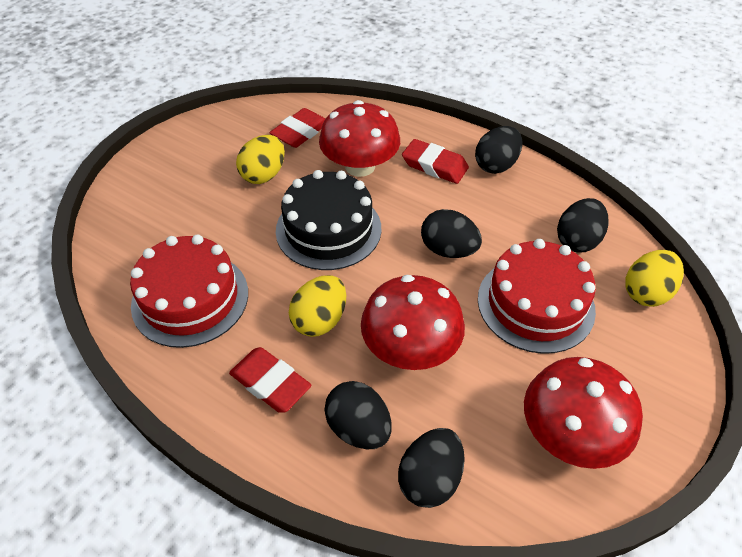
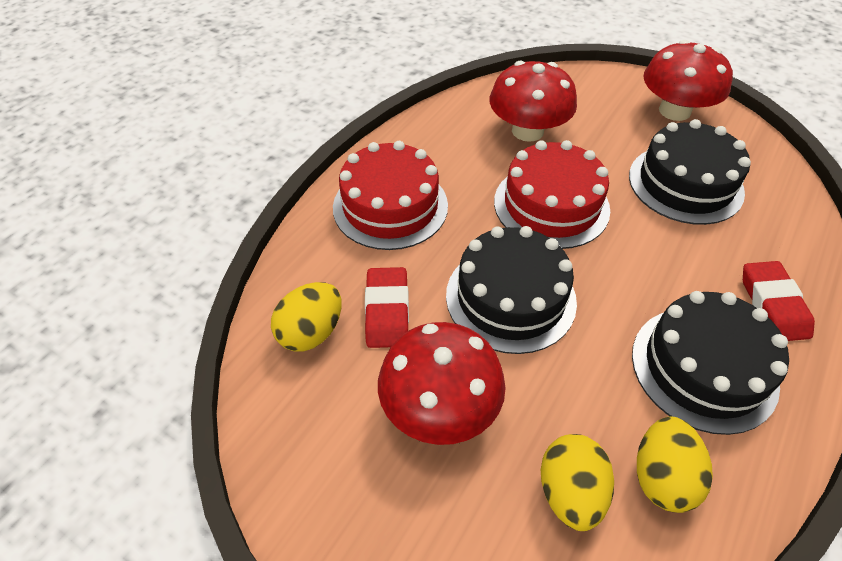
black cake: 1 -> 3
black egg: 5 -> 0
red eraser: 3 -> 2

